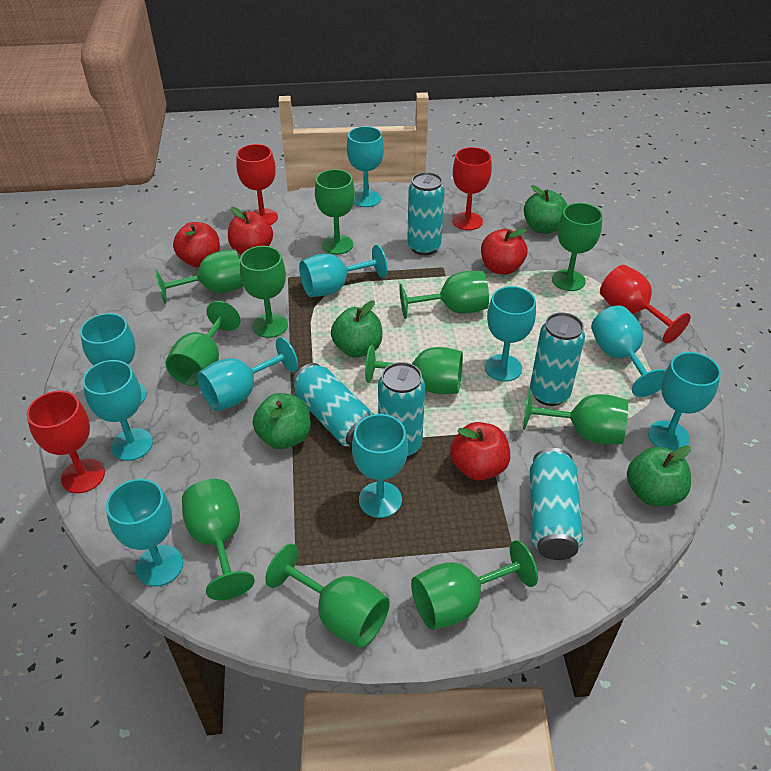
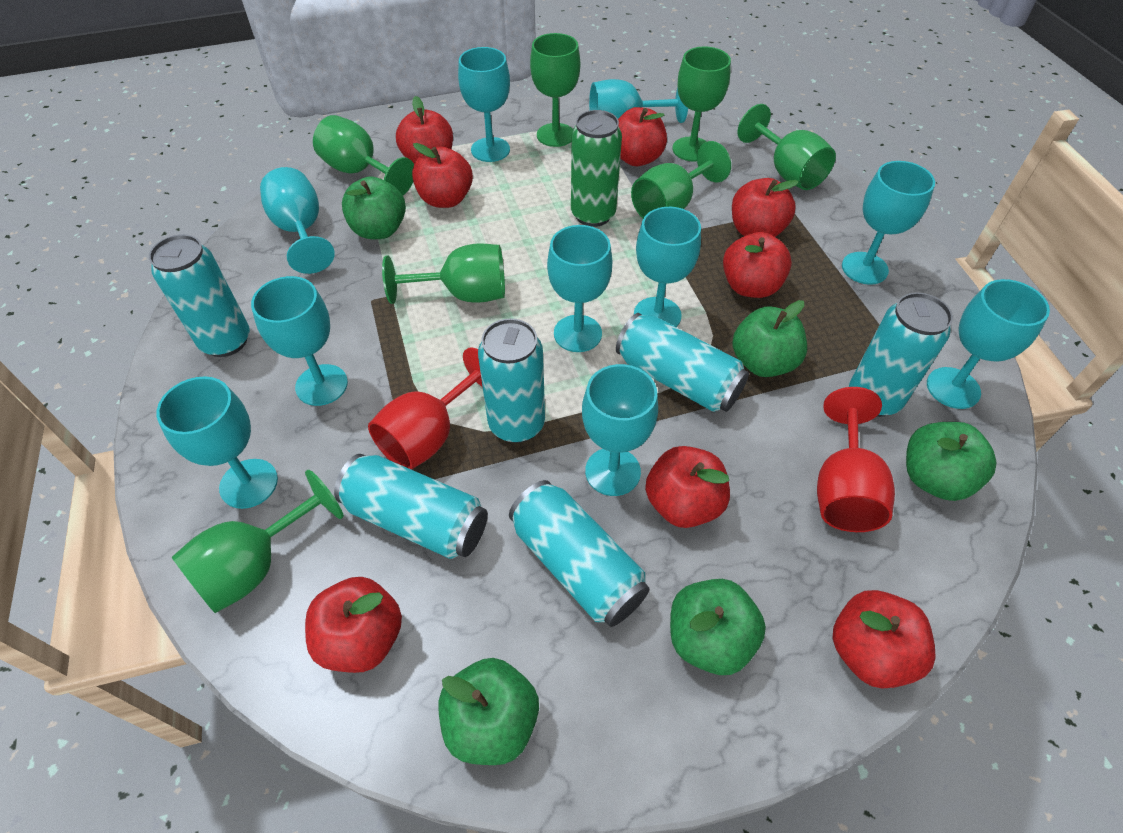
green apple: 4 -> 5
green can: 0 -> 1
green goblet: 11 -> 7
red apple: 4 -> 8
red goblet: 4 -> 2
turquoise can: 5 -> 6

